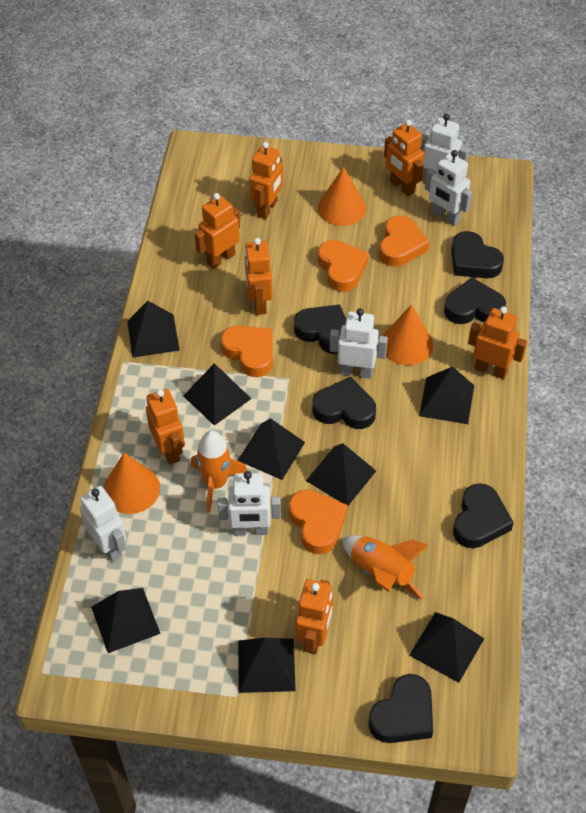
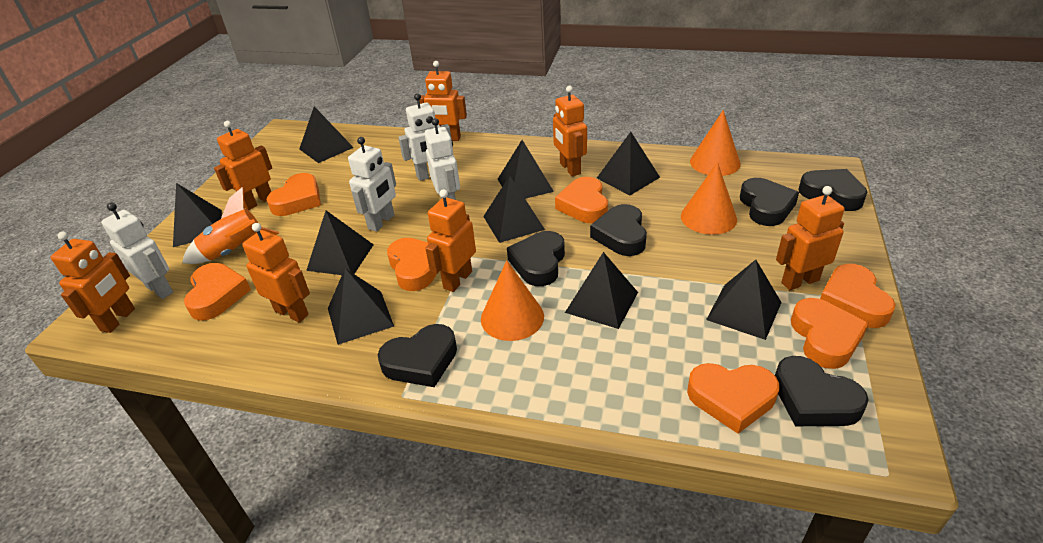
black pyramid: 8 -> 9
orange heart: 4 -> 7
orange rocket: 2 -> 1
white robot: 5 -> 4

